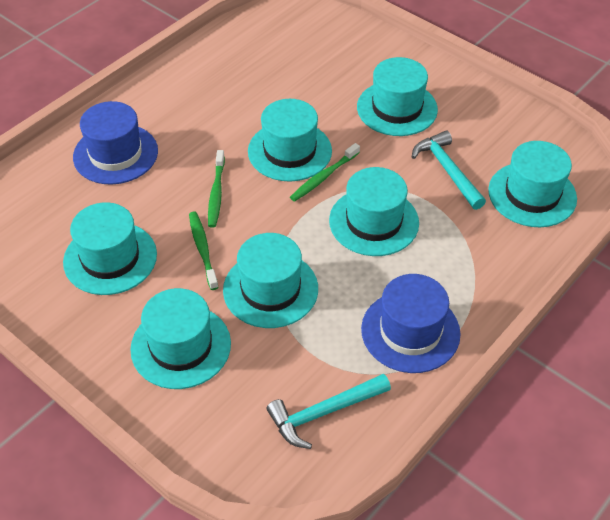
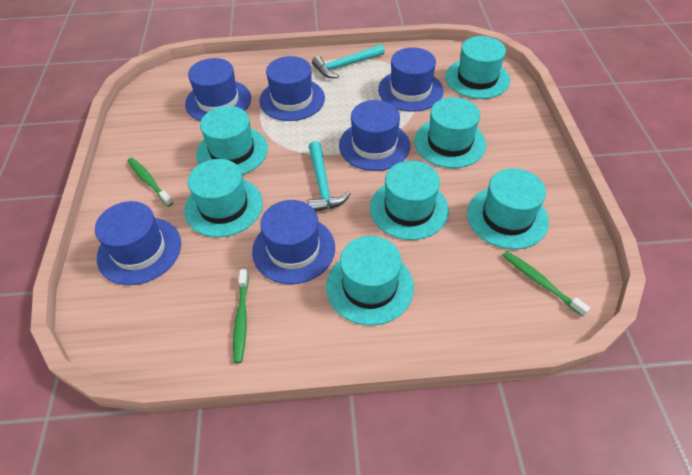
blue hat: 2 -> 6

